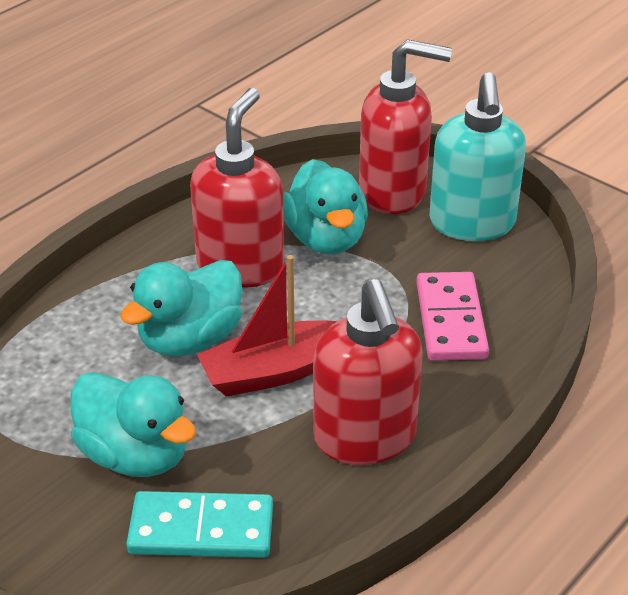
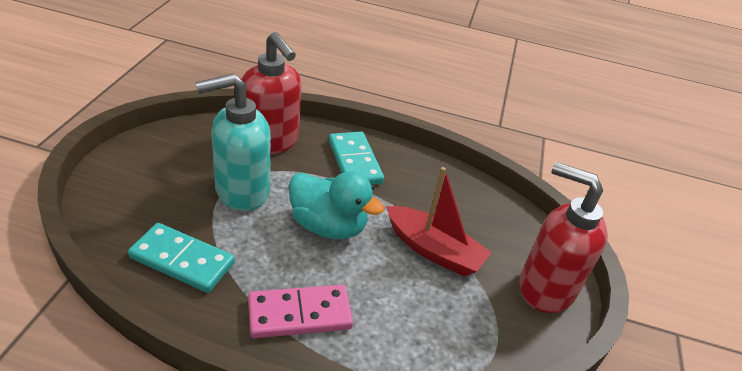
red soap dispenser: 3 -> 2
turquoise domino: 1 -> 2
turquoise duck: 3 -> 1

